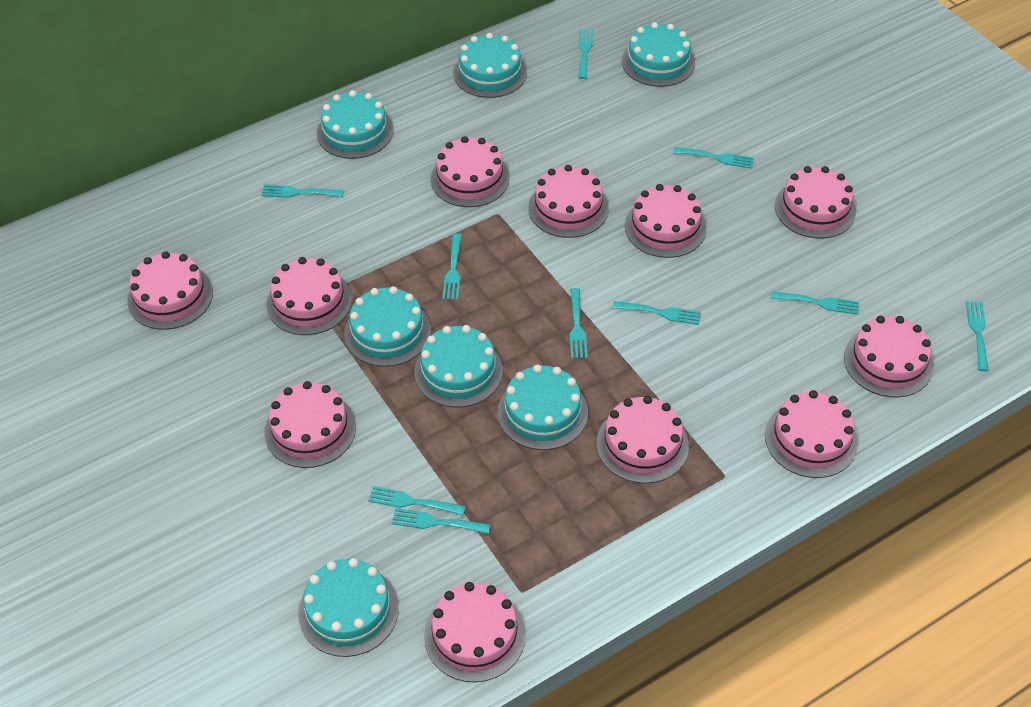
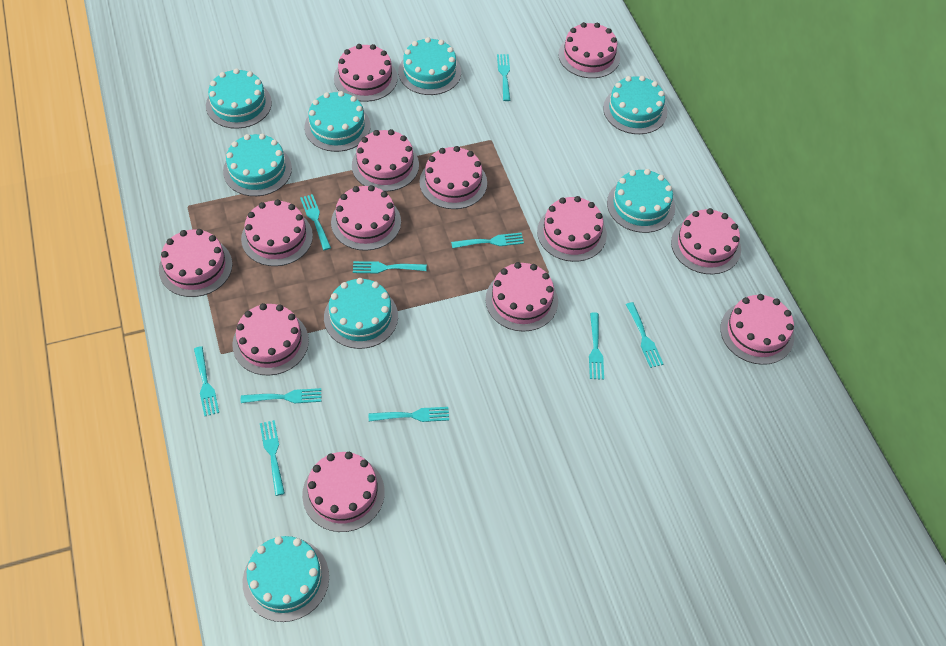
pink cake: 11 -> 13
turquoise cake: 7 -> 8

